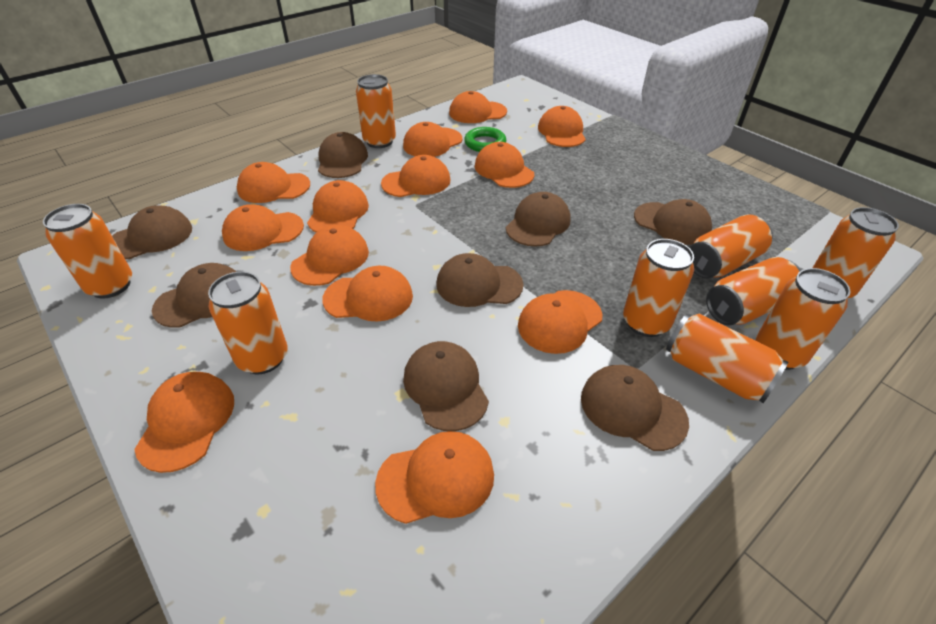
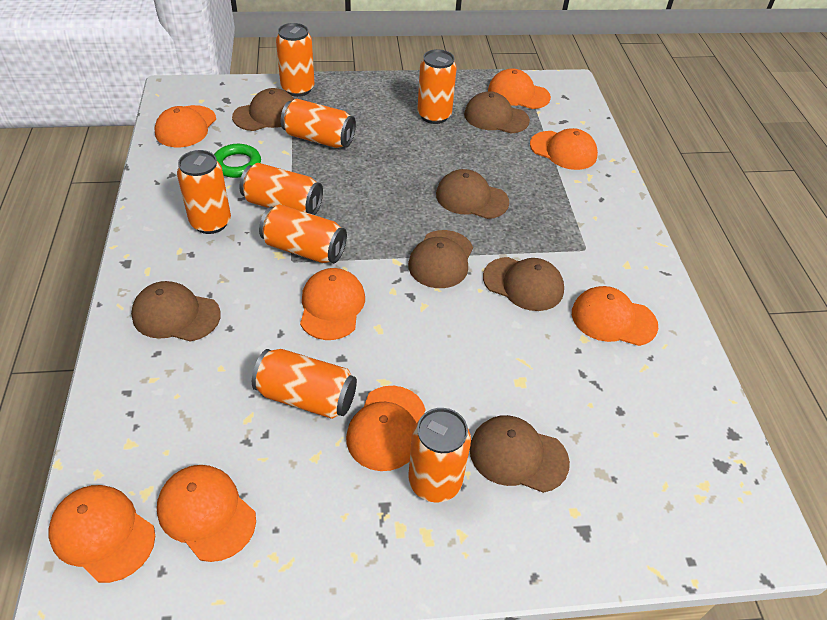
brown cap: 8 -> 7
orange can: 9 -> 8
orange cap: 13 -> 8

